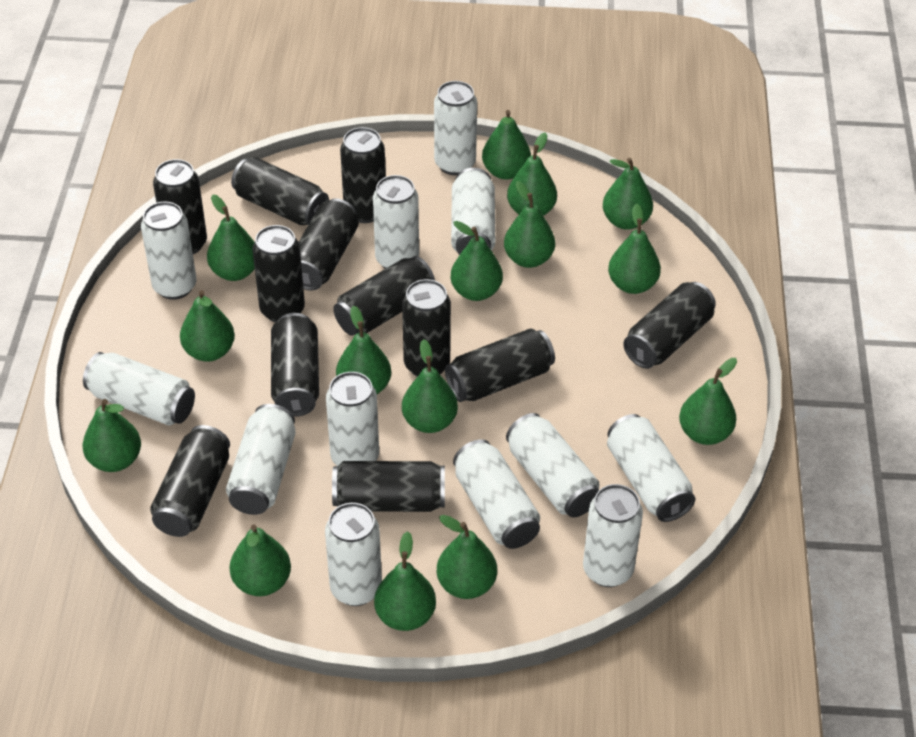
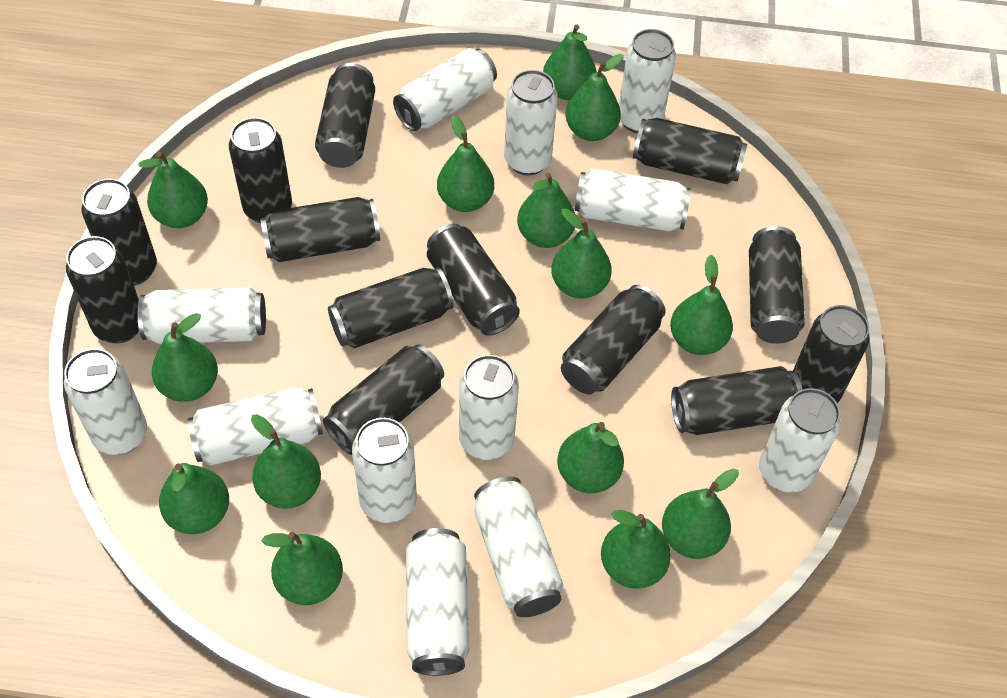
black can: 12 -> 13
green pear: 15 -> 14

